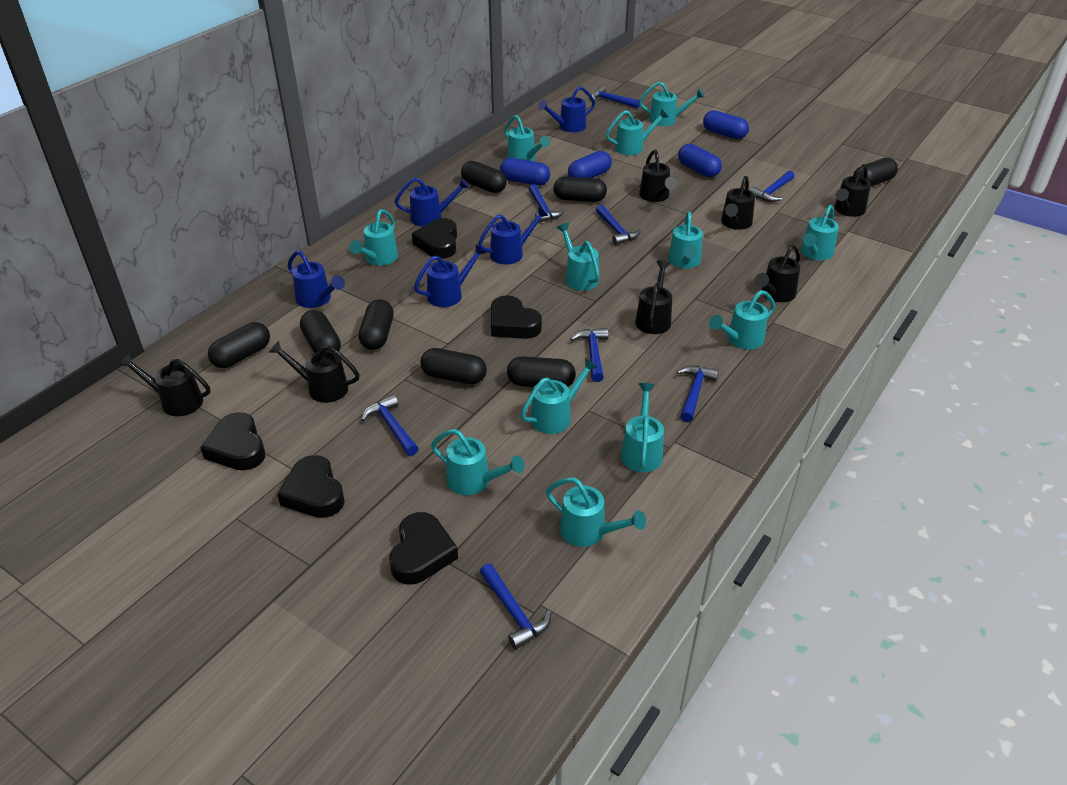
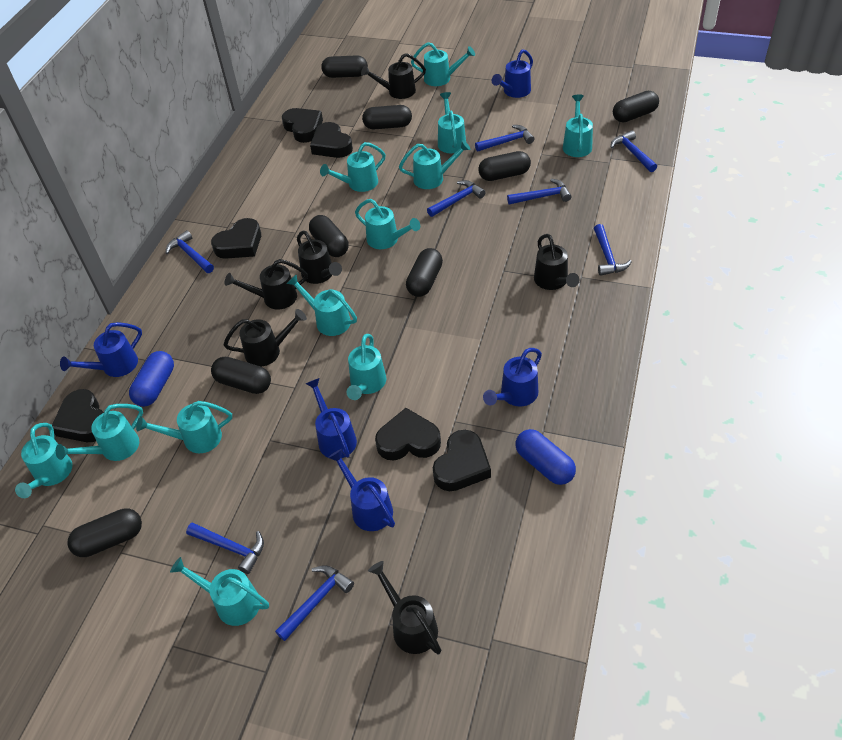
black heart: 5 -> 6
black watering can: 7 -> 6
blue capsule: 4 -> 2

